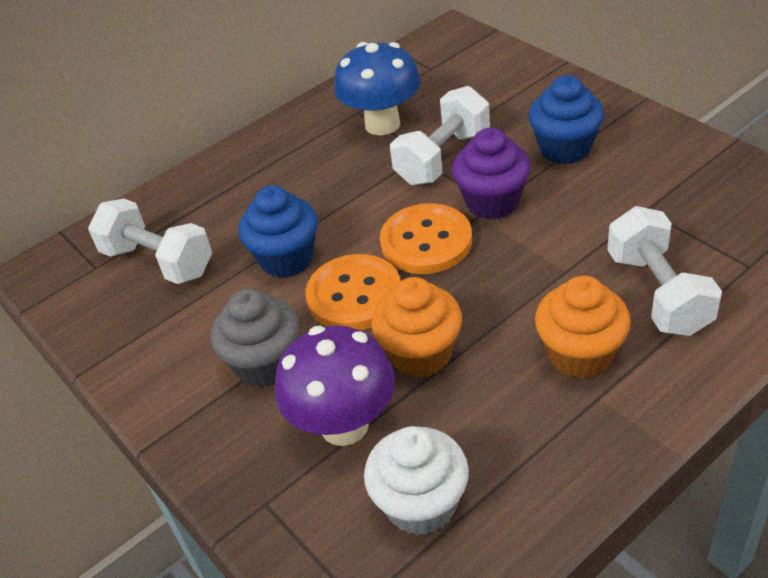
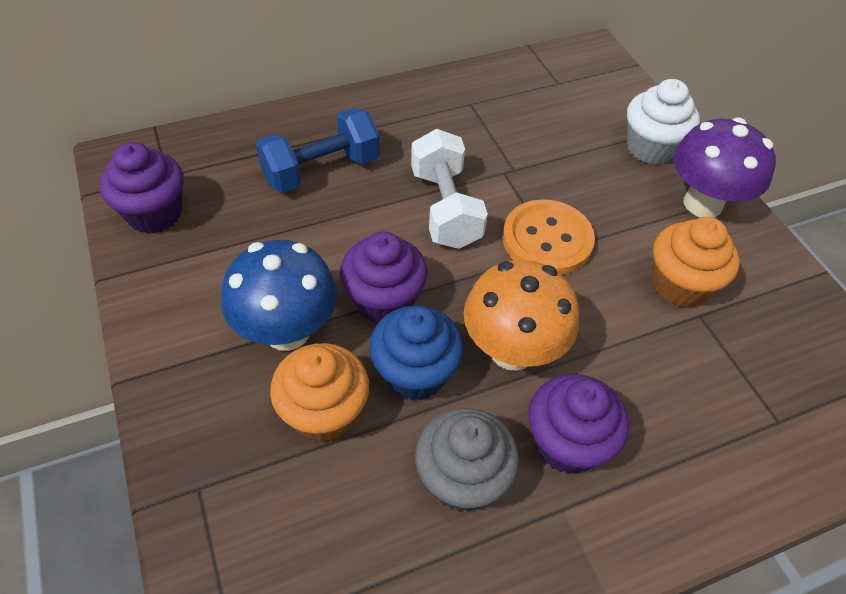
blue cupcake: 2 -> 1
blue dumbbell: 0 -> 1
orange button: 2 -> 1
orange mushroom: 0 -> 1
purple cupcake: 1 -> 3
white dumbbell: 3 -> 1

